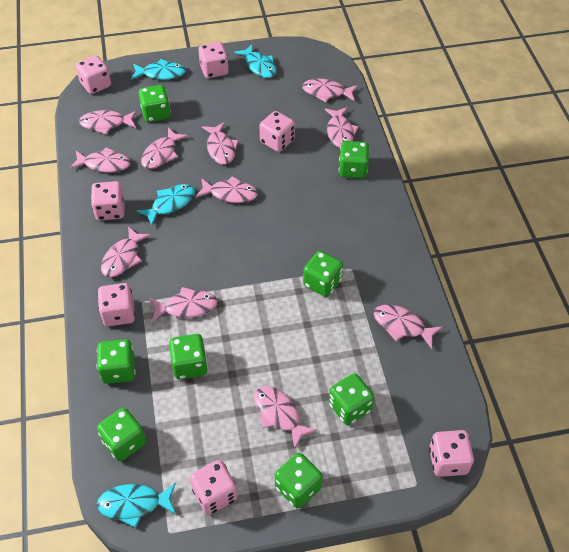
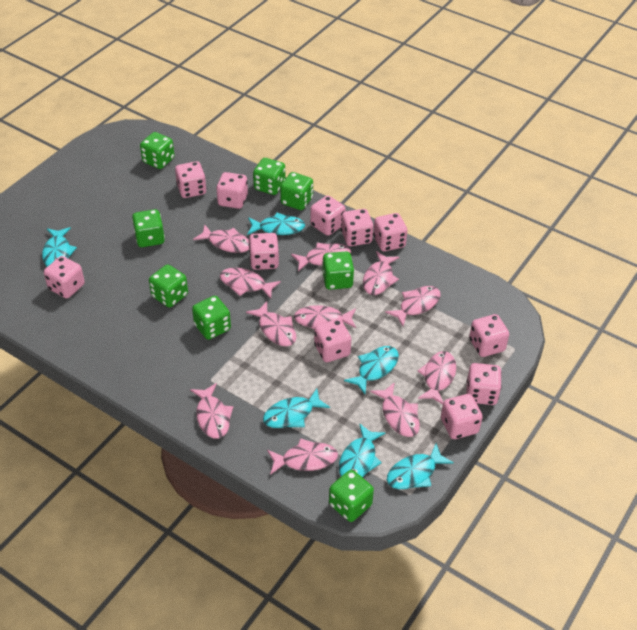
pink dice: 7 -> 11
turquoise fish: 4 -> 6

